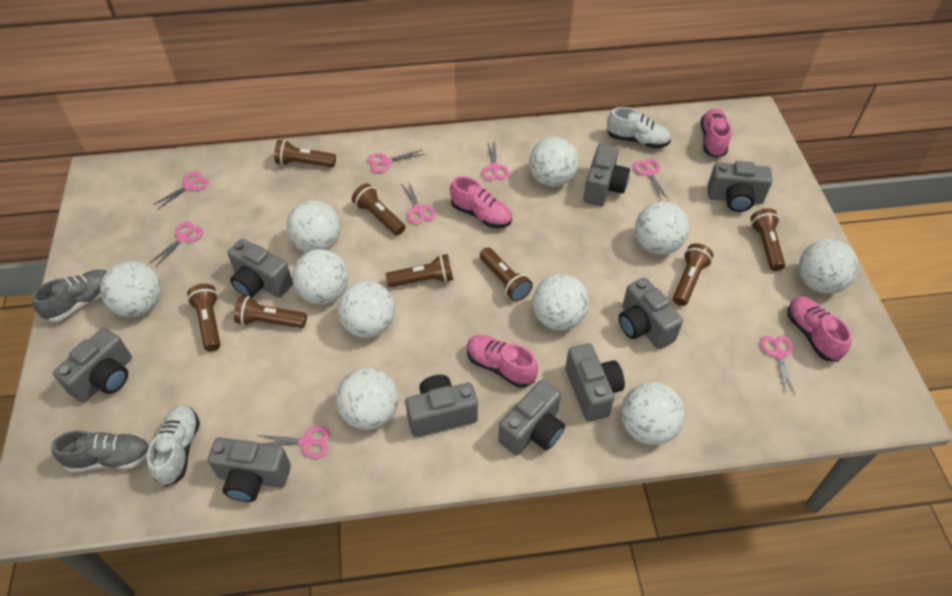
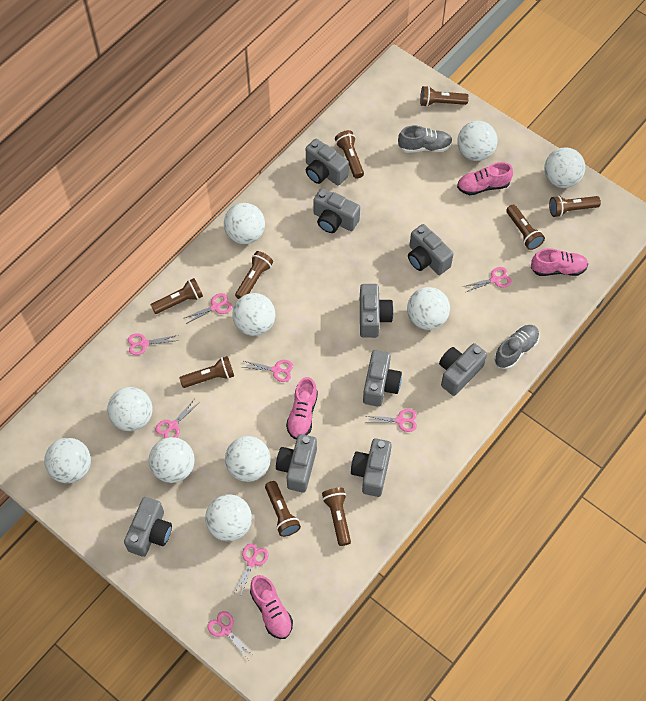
brown flashlight: 8 -> 9
white shoe: 2 -> 0

